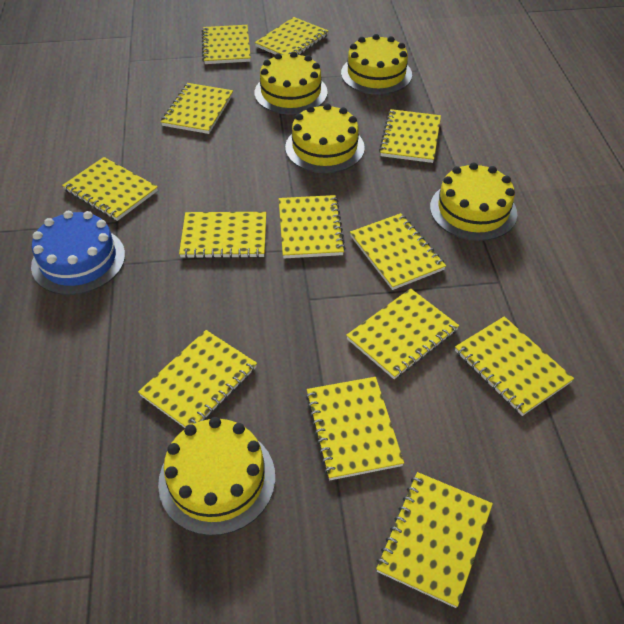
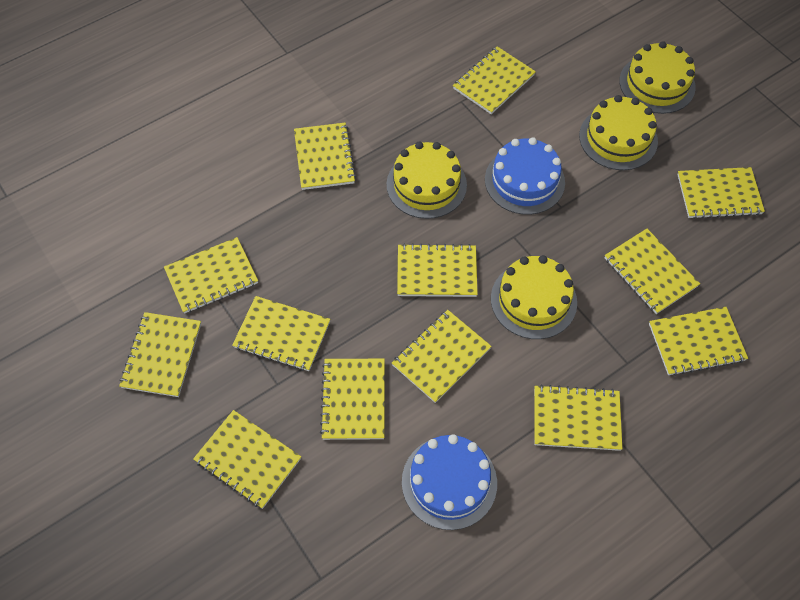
blue cake: 1 -> 2
yellow cake: 5 -> 4

